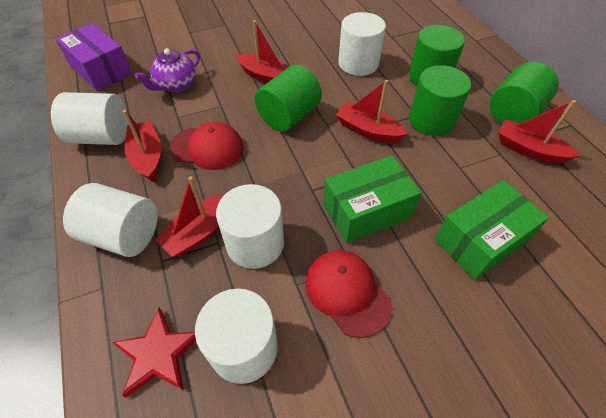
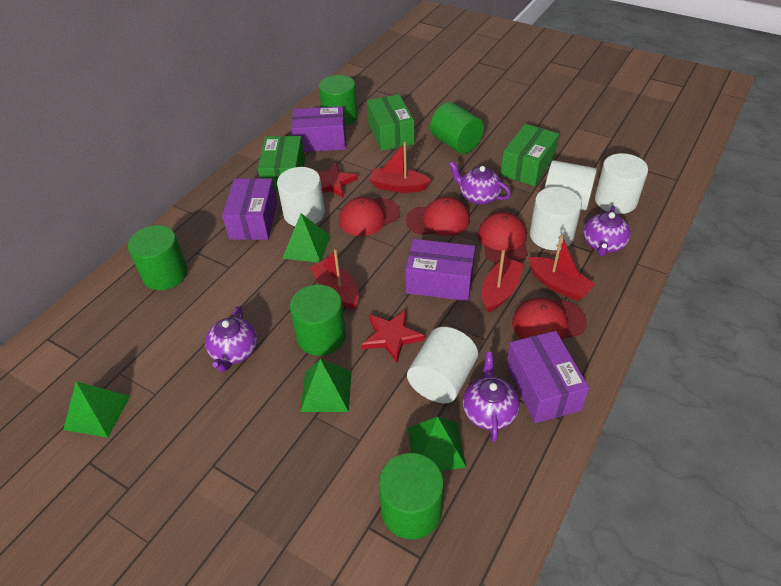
green box: 2 -> 3
green cylinder: 4 -> 5
green pyramid: 0 -> 4
purple box: 1 -> 4
purple teapot: 1 -> 4
red boat: 5 -> 4
red cap: 2 -> 4
red star: 1 -> 2

